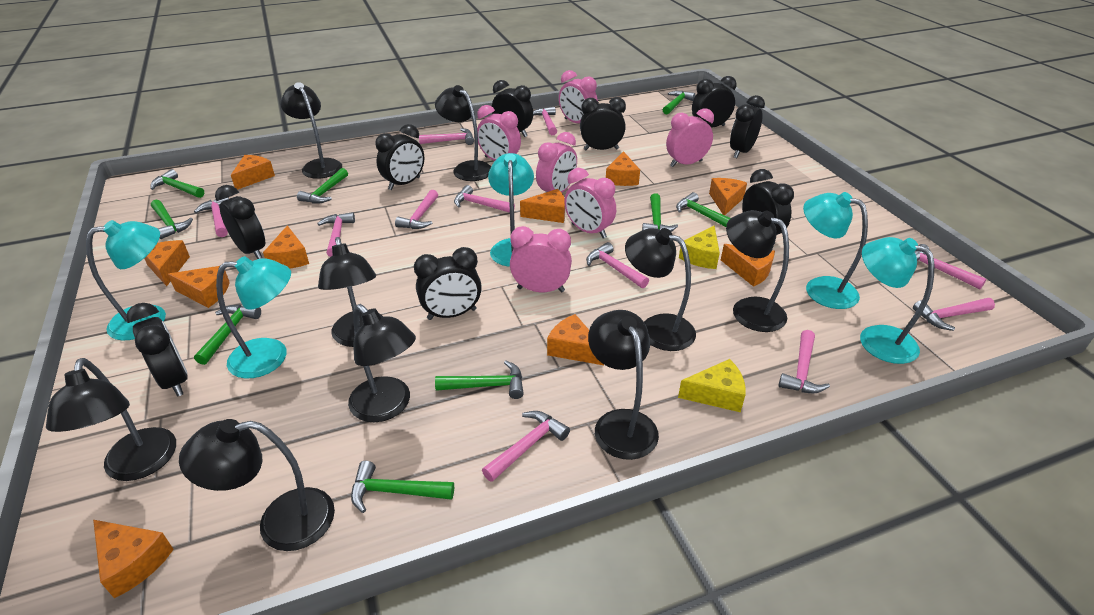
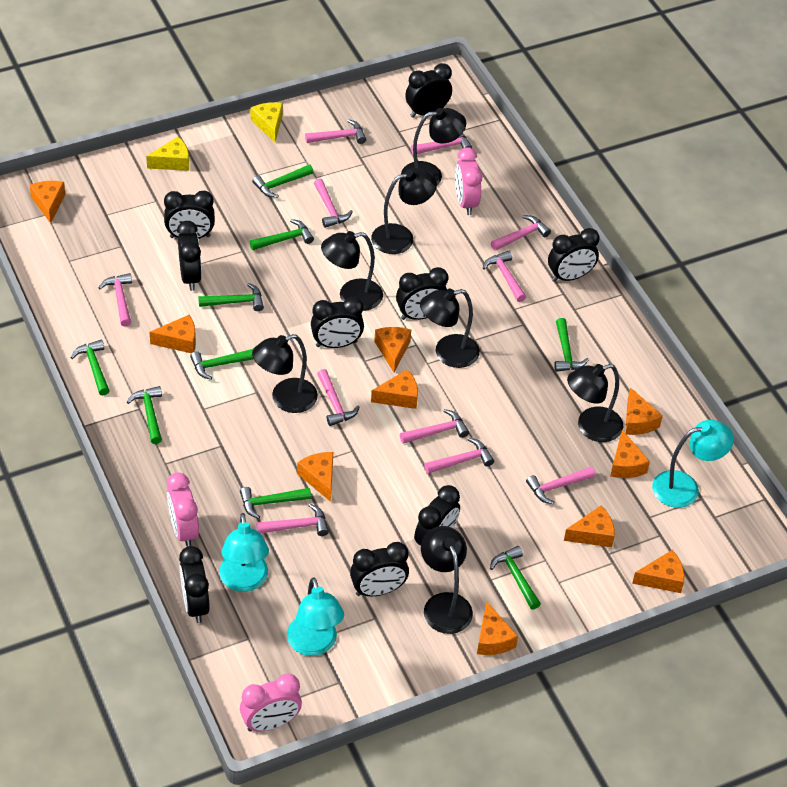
black lamp: 9 -> 7
pink clock: 6 -> 3
turquoise lamp: 5 -> 3

